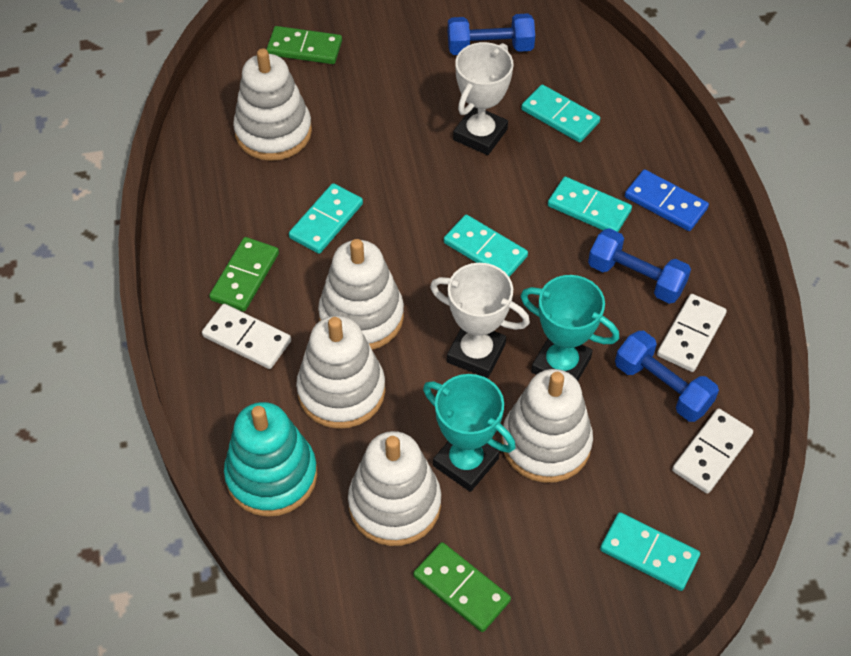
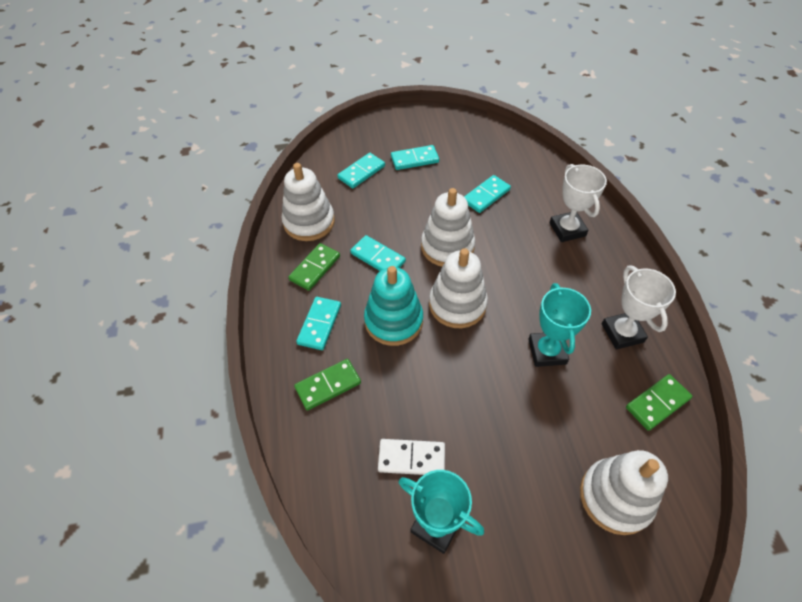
blue domino: 1 -> 0
blue dumbbell: 3 -> 0
white domino: 3 -> 1
white stacking toy: 5 -> 4

